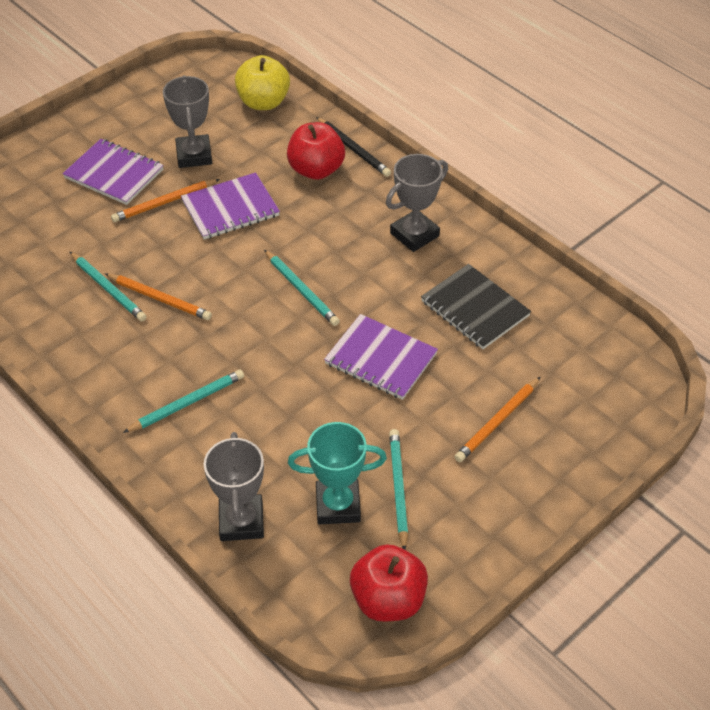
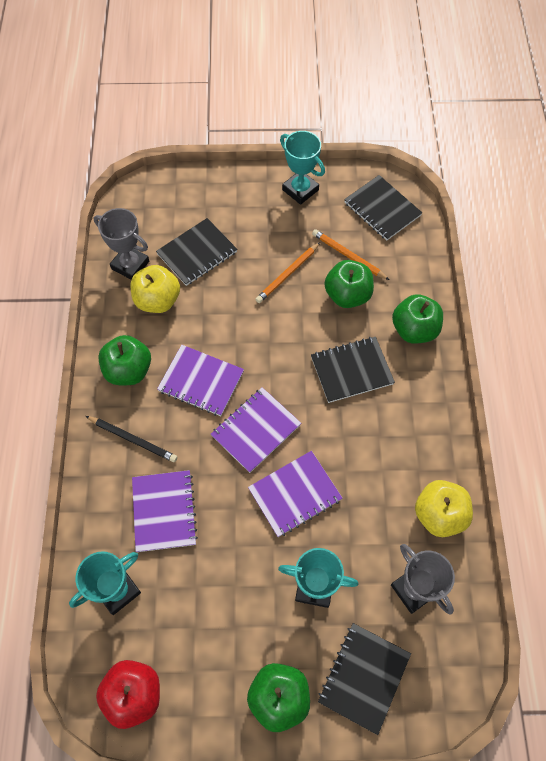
black notebook: 1 -> 4
green apple: 0 -> 4
grey trophy: 3 -> 2
orange pencil: 3 -> 2
purple notebook: 3 -> 4
red apple: 2 -> 1
turquoise pencil: 4 -> 0
turquoise trophy: 1 -> 3
yellow apple: 1 -> 2

